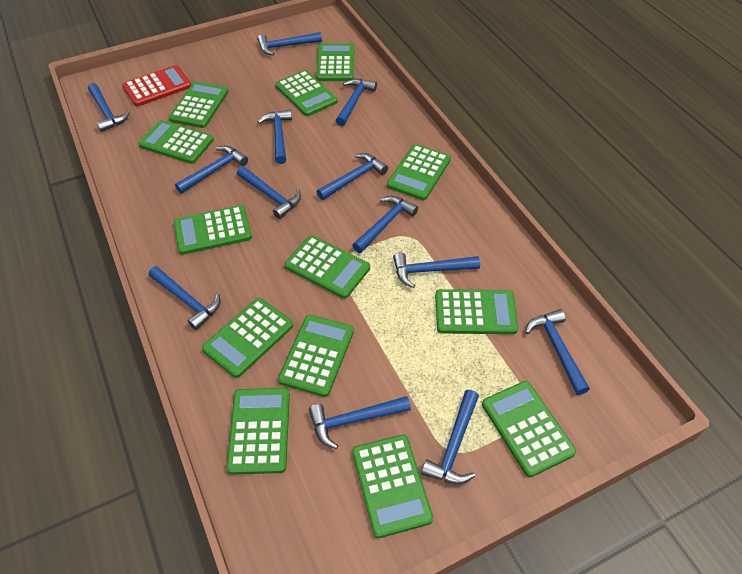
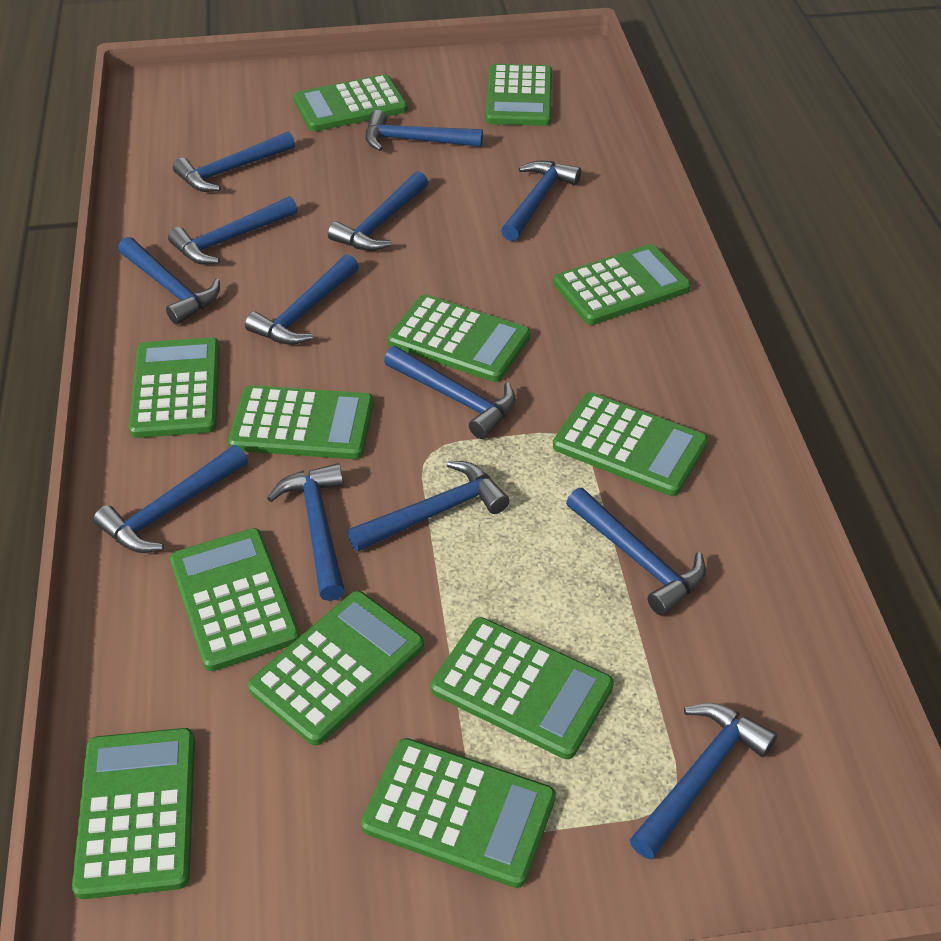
green calculator: 13 -> 12
red calculator: 1 -> 0

